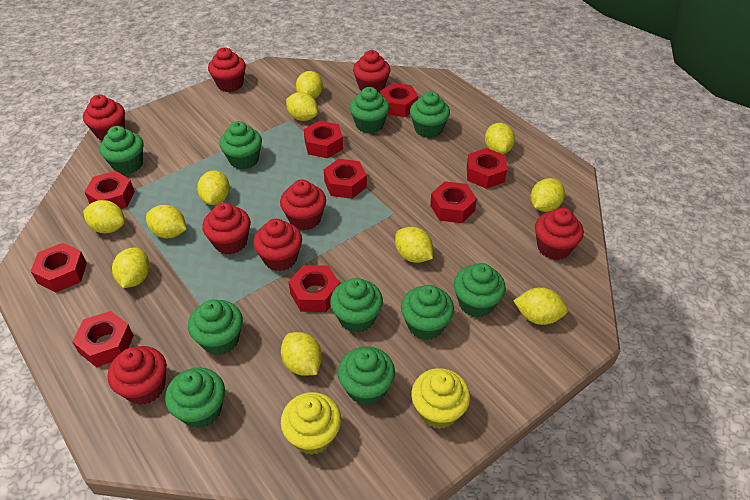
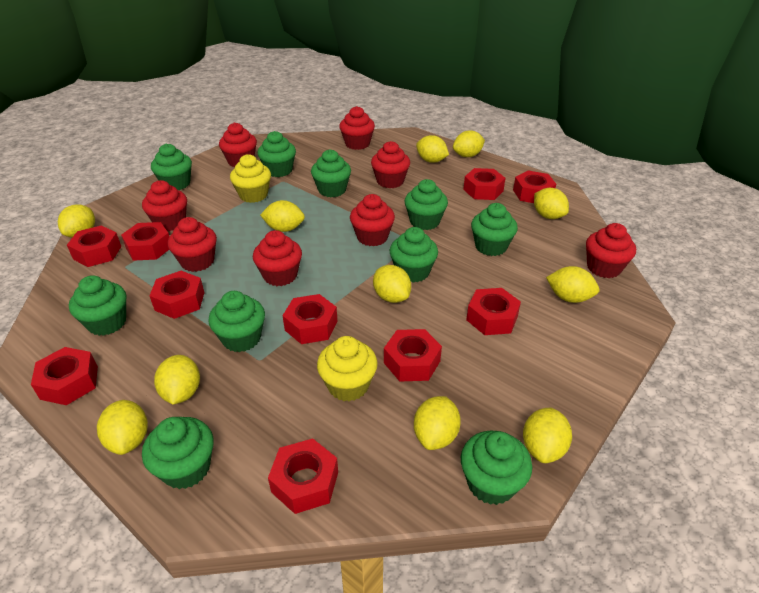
red nut: 9 -> 10

